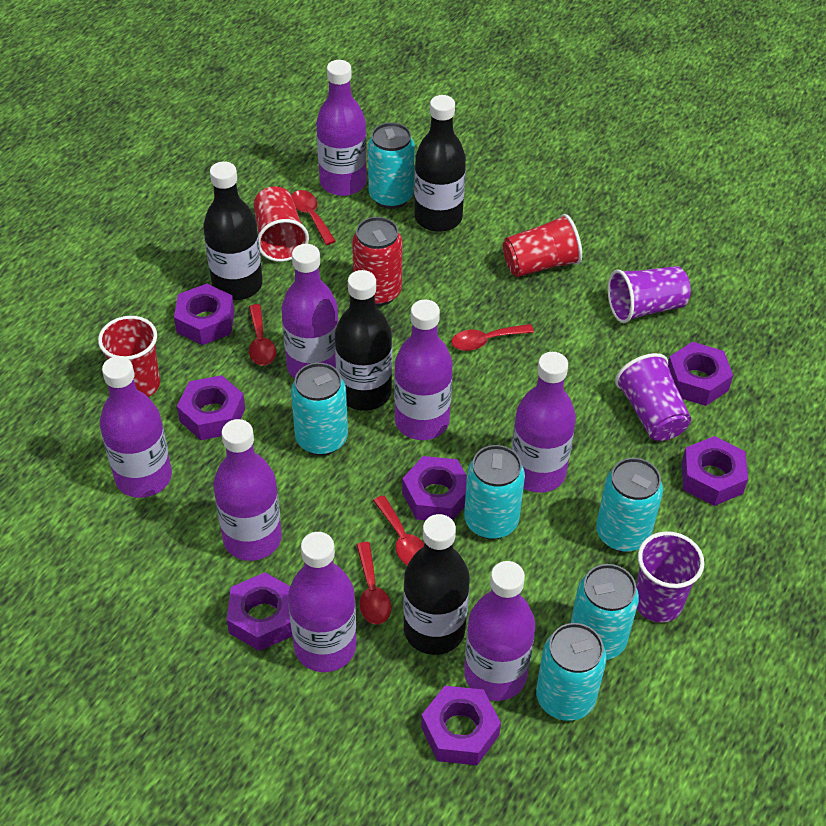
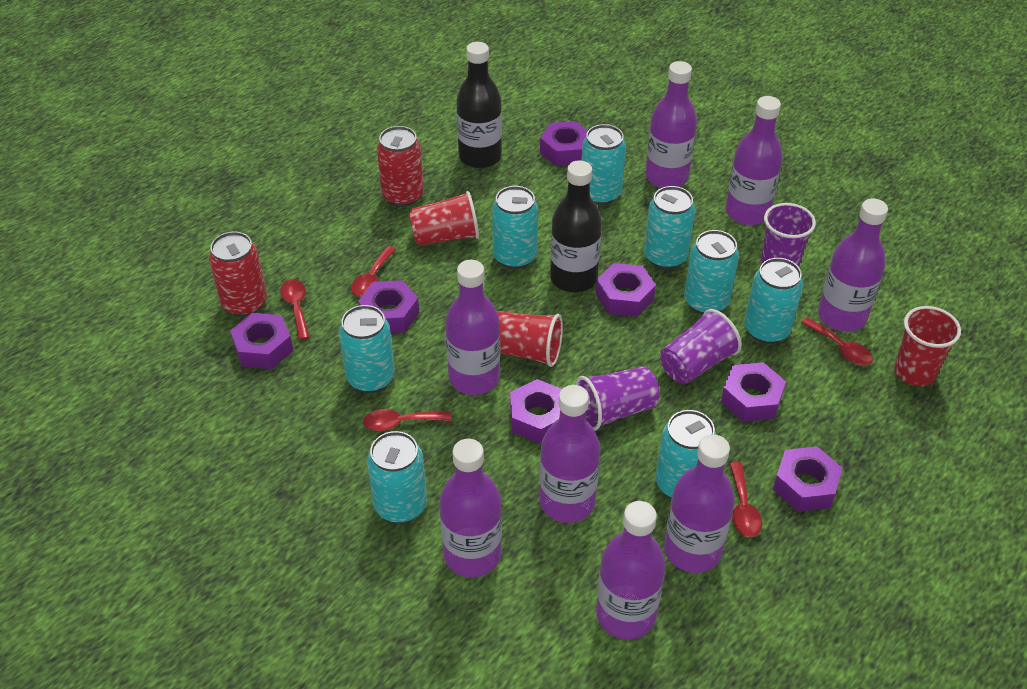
black bottle: 4 -> 2
red can: 1 -> 2
turquoise can: 6 -> 8

